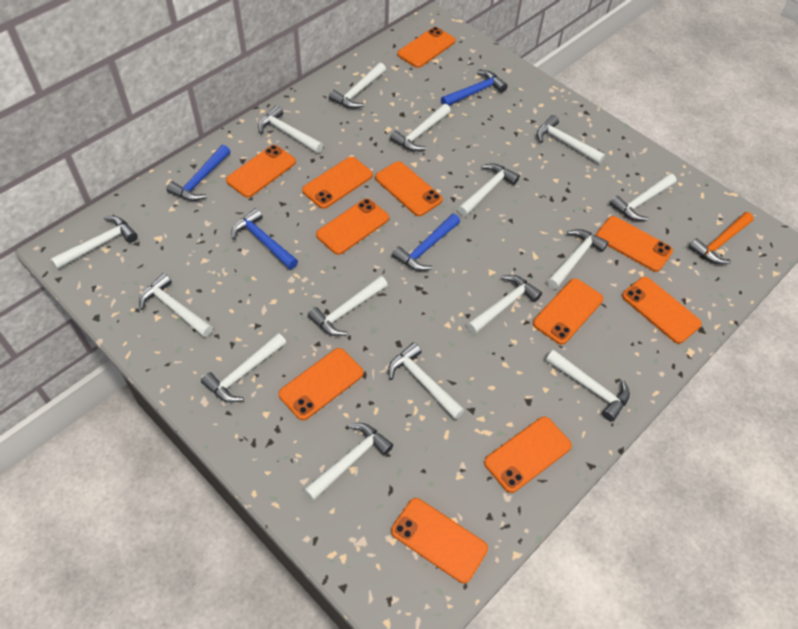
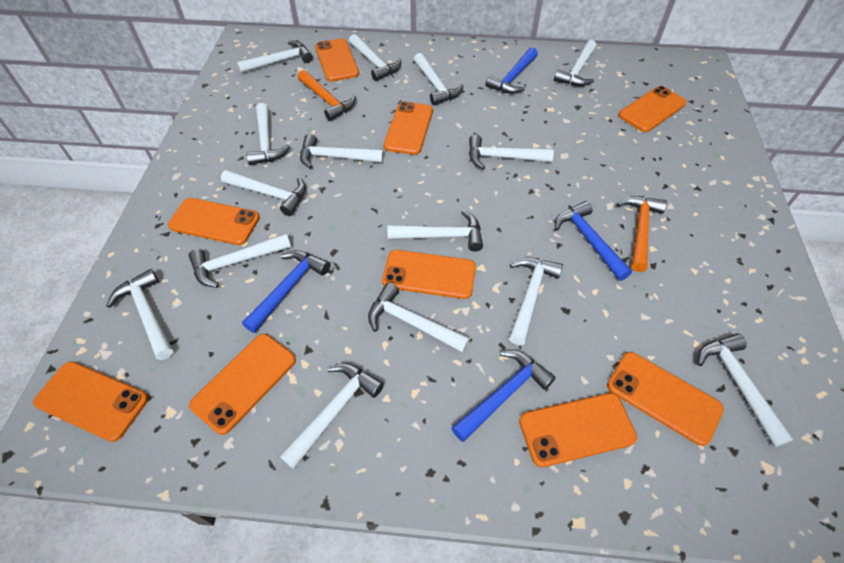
orange hammer: 1 -> 2
orange phone: 11 -> 9

